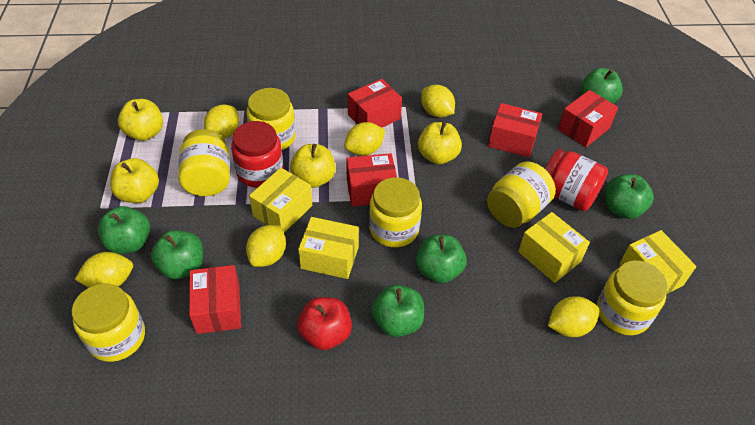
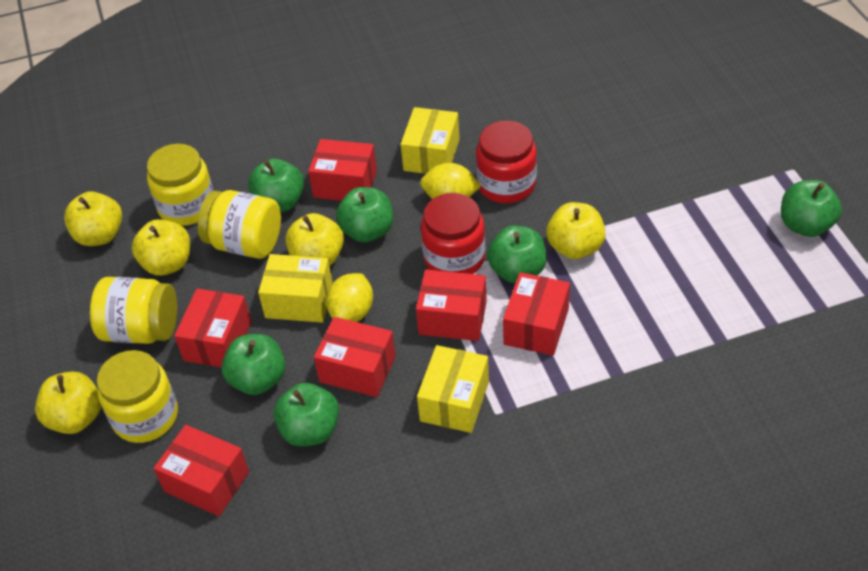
red apple: 1 -> 0
red box: 5 -> 6
yellow apple: 4 -> 5
yellow box: 4 -> 3
yellow jar: 6 -> 4
yellow lemon: 6 -> 2

